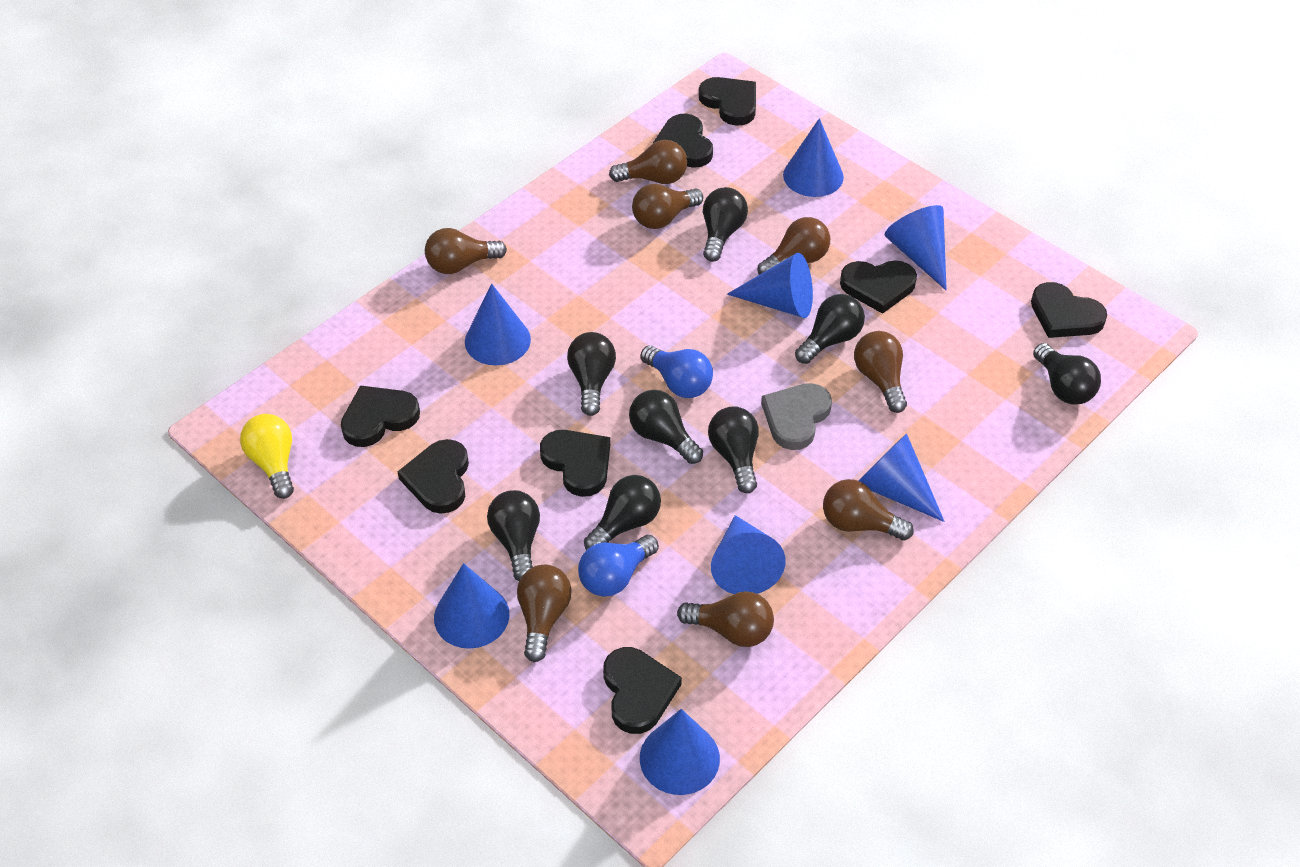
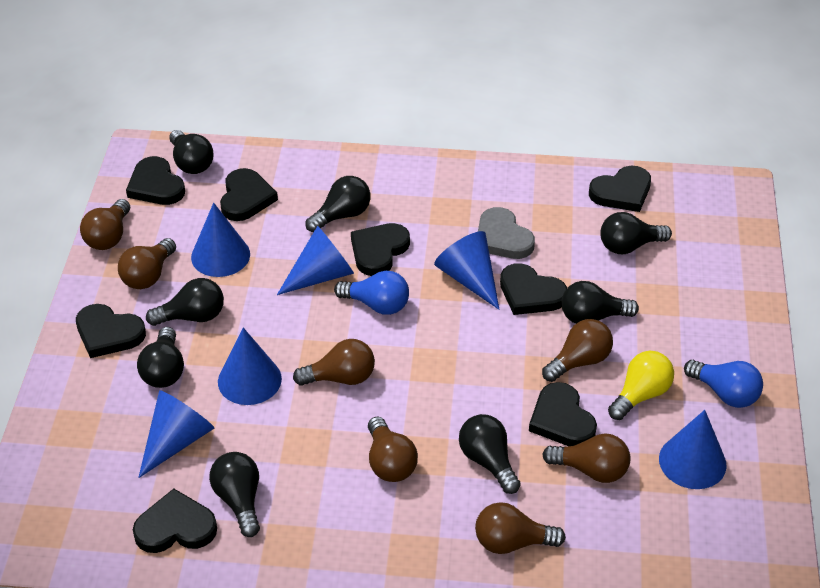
blue cone: 8 -> 6
brown light bulb: 8 -> 7

